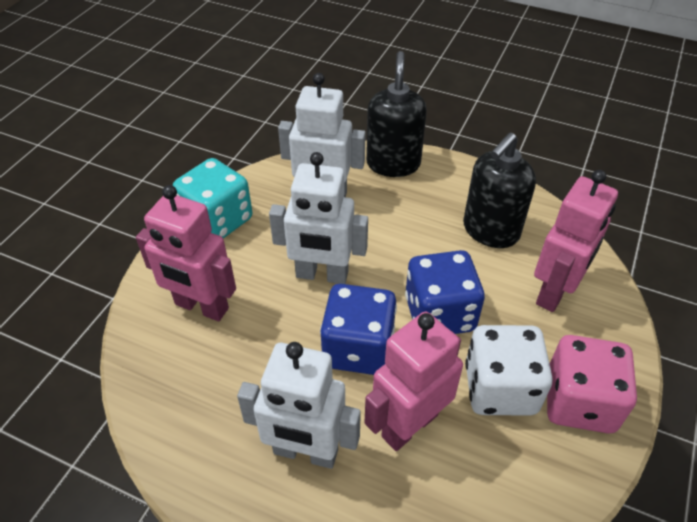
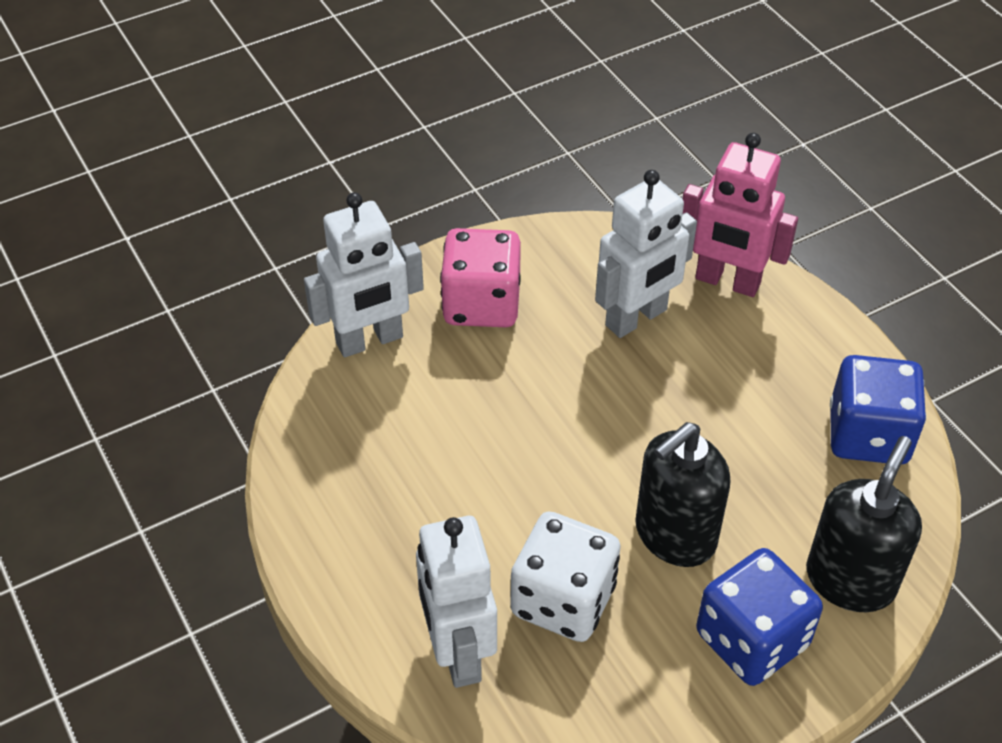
pink robot: 3 -> 1
turquoise dice: 1 -> 0

